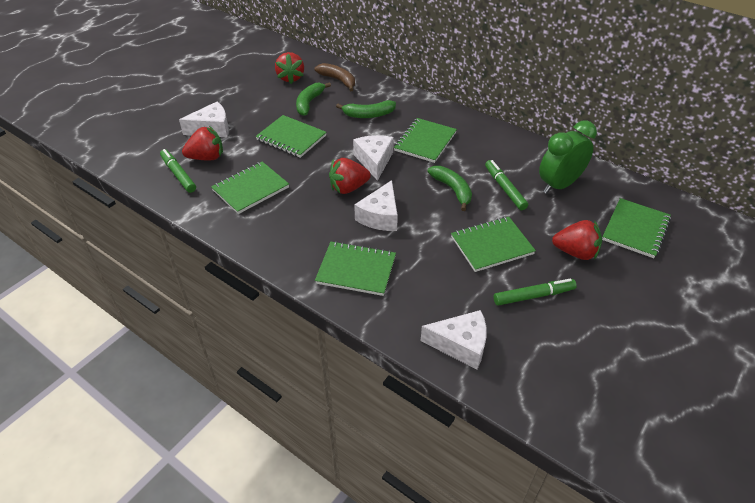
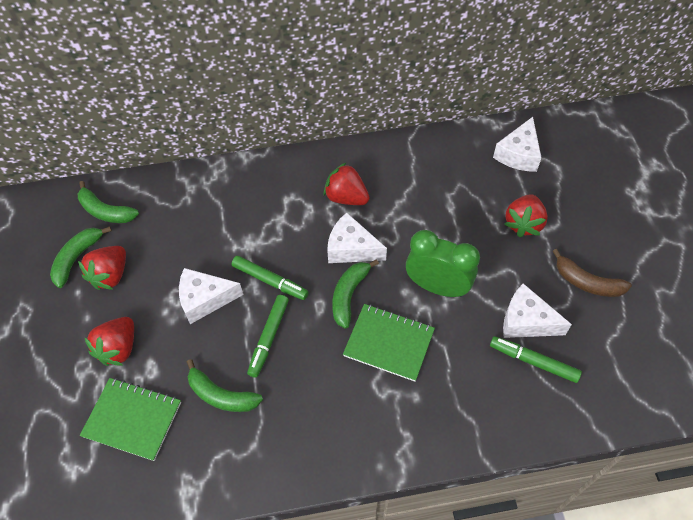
green banana: 3 -> 4
green notebook: 6 -> 2

